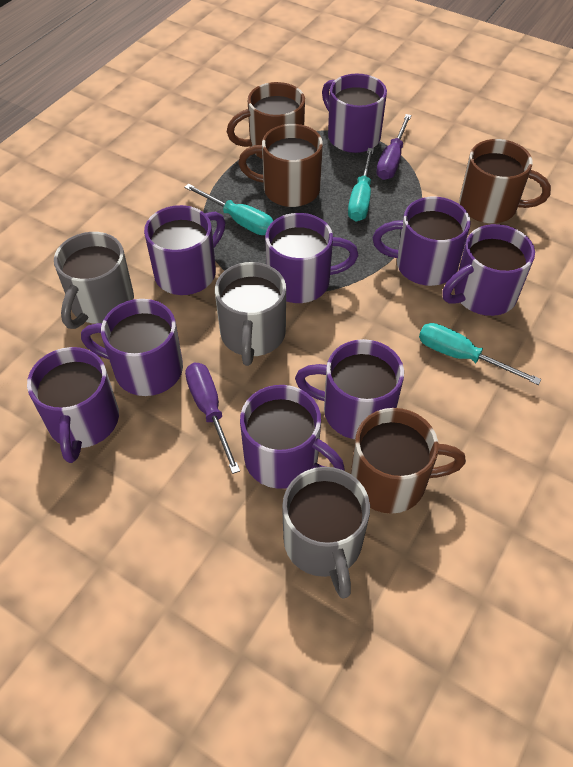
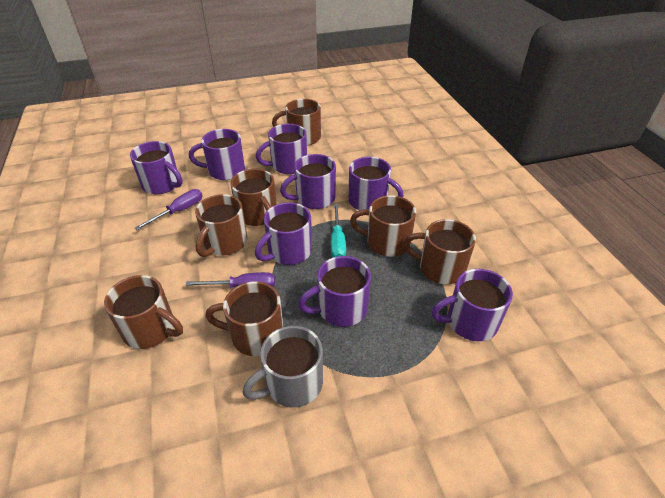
brown mug: 4 -> 7
grey mug: 3 -> 1
purple mug: 9 -> 8
turquoise screwdriver: 3 -> 1

